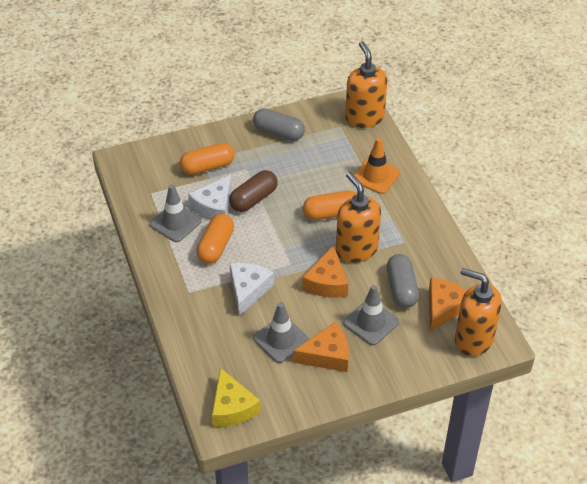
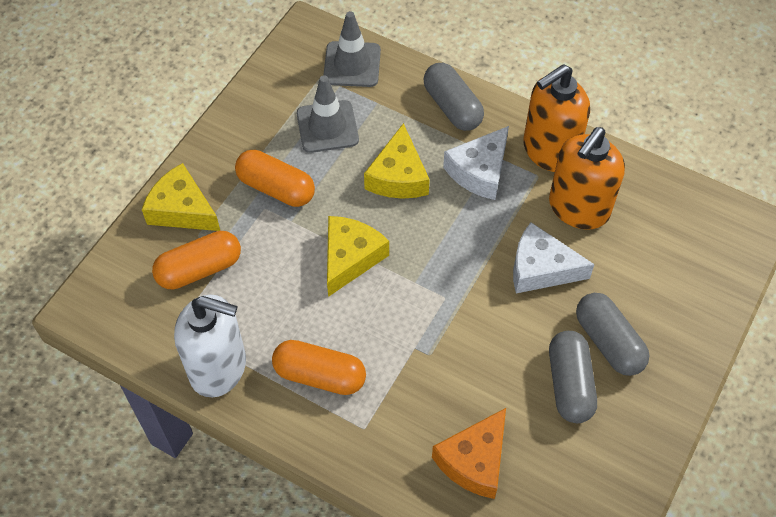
brown capsule: 1 -> 0
grey capsule: 2 -> 3
grey traffic cone: 3 -> 2
orange cheese: 3 -> 1
orange soap dispenser: 3 -> 2
orange traffic cone: 1 -> 0
white soap dispenser: 0 -> 1
yellow cheese: 1 -> 3

